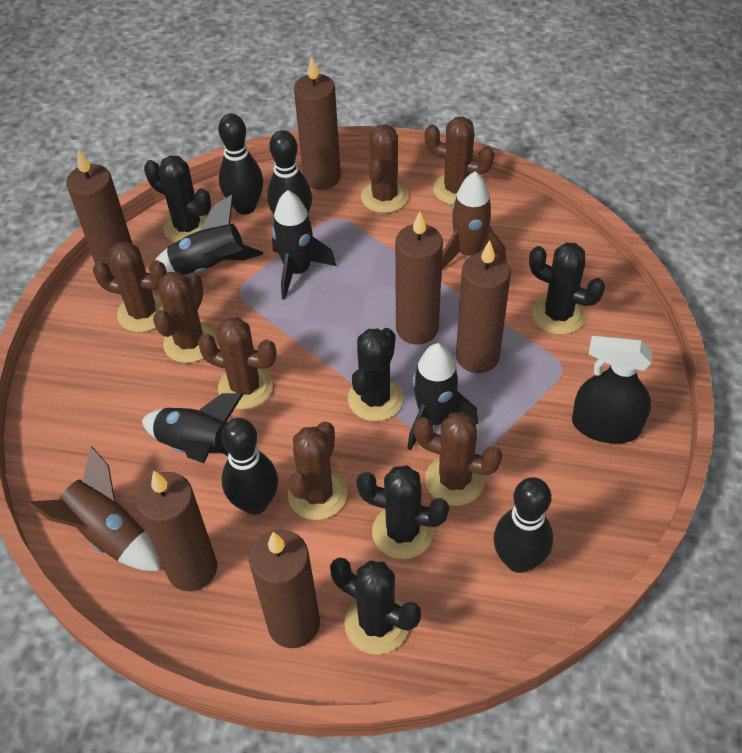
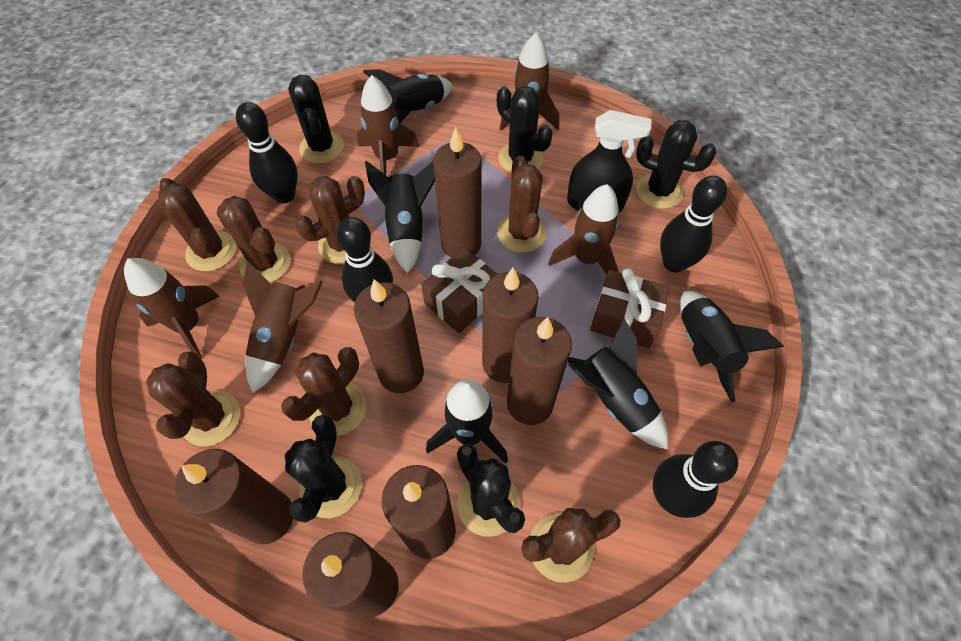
black rocket: 4 -> 5
brown candle: 6 -> 7
brown gift: 0 -> 2
brown rocket: 2 -> 5

